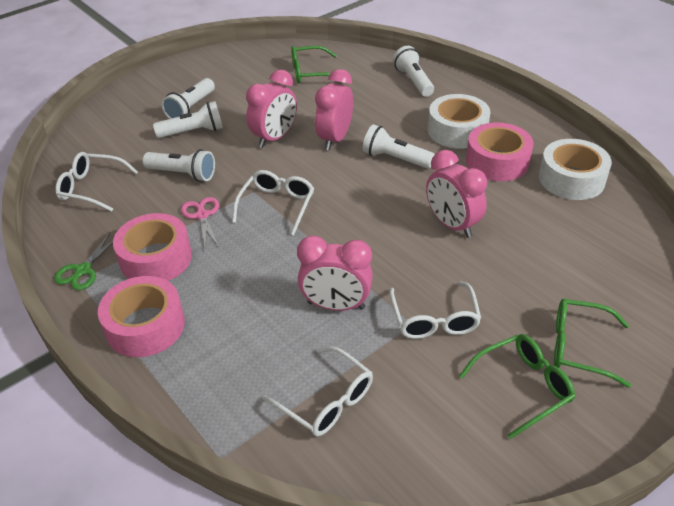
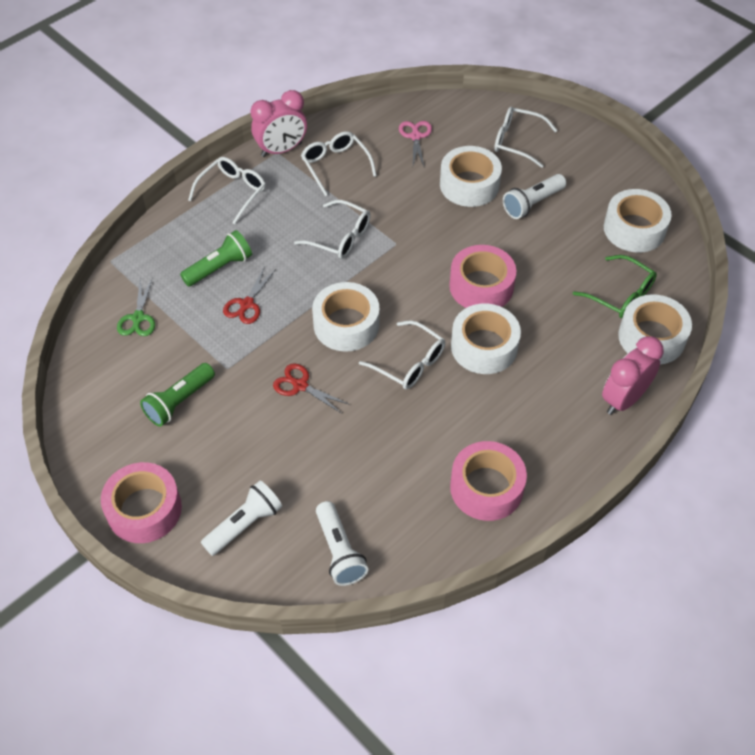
green flashlight: 0 -> 2
green glasses: 3 -> 1
pink clock: 4 -> 2
red scissors: 0 -> 2
white flashlight: 5 -> 3
white glasses: 4 -> 5
white tape: 2 -> 5

